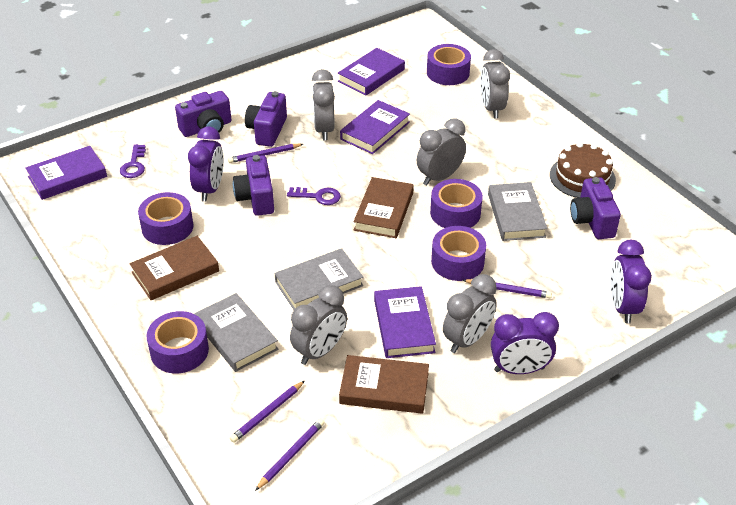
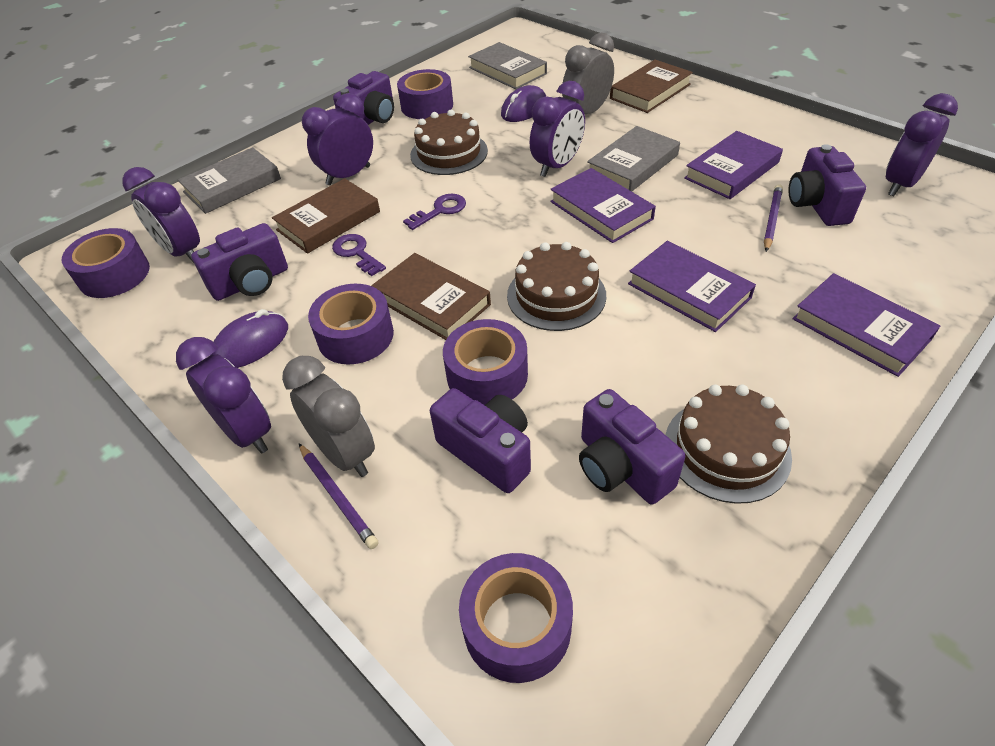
brown cake: 1 -> 3
grey clock: 5 -> 2
purple camera: 4 -> 5
purple clock: 3 -> 5
purple mouse: 0 -> 2
purple pencil: 4 -> 2

